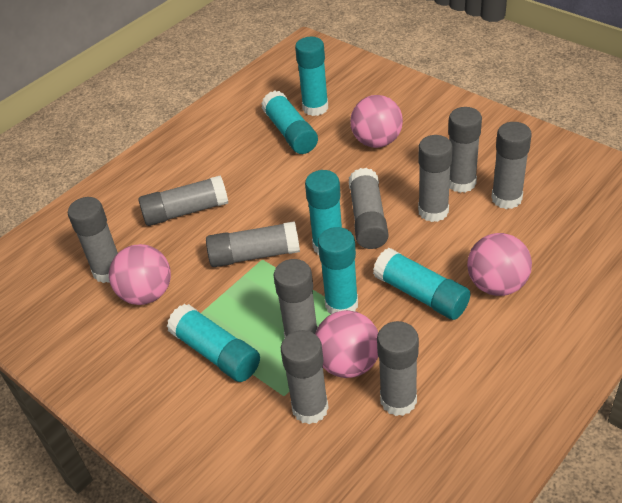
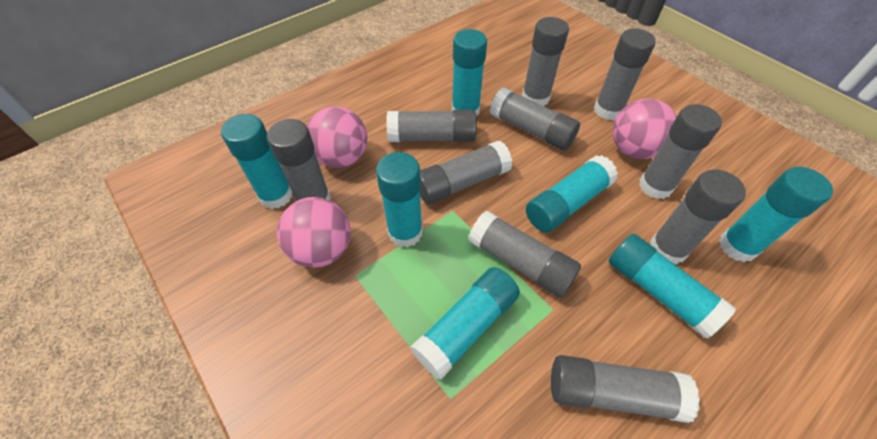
pink ball: 4 -> 3
turquoise glue stick: 6 -> 7

